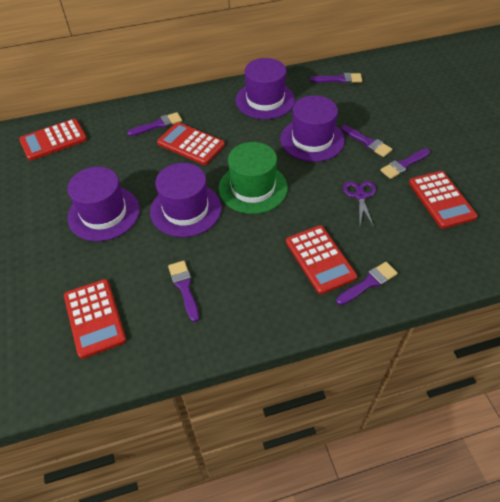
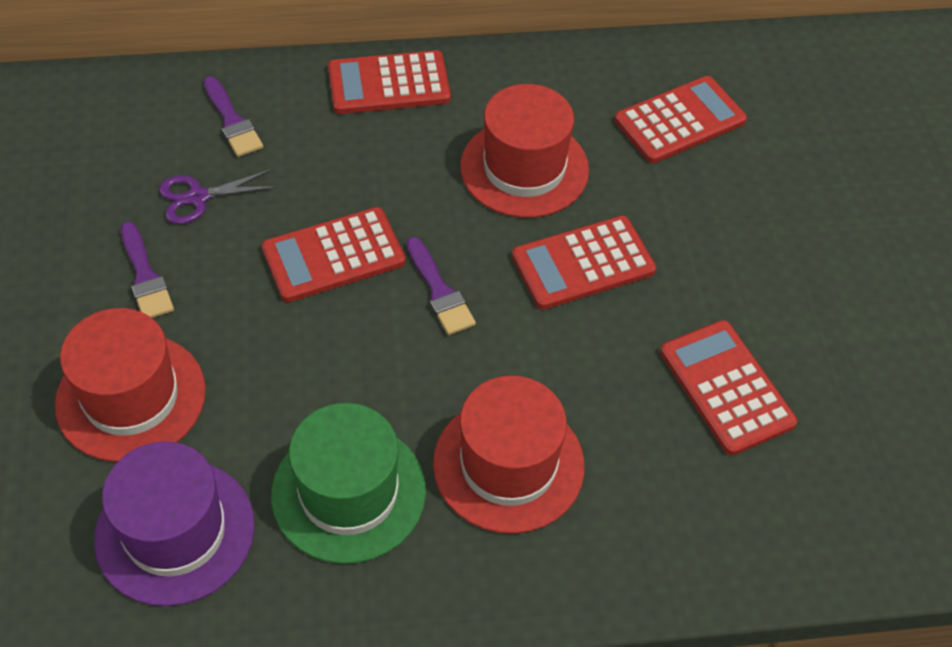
purple brush: 6 -> 3
purple hat: 4 -> 1
red hat: 0 -> 3

